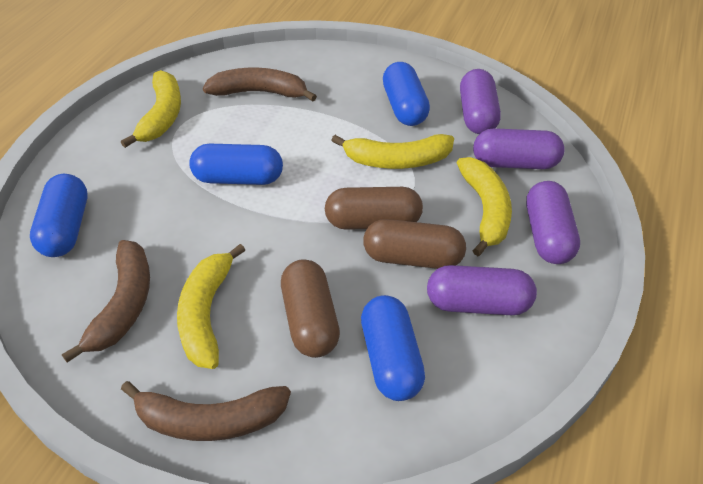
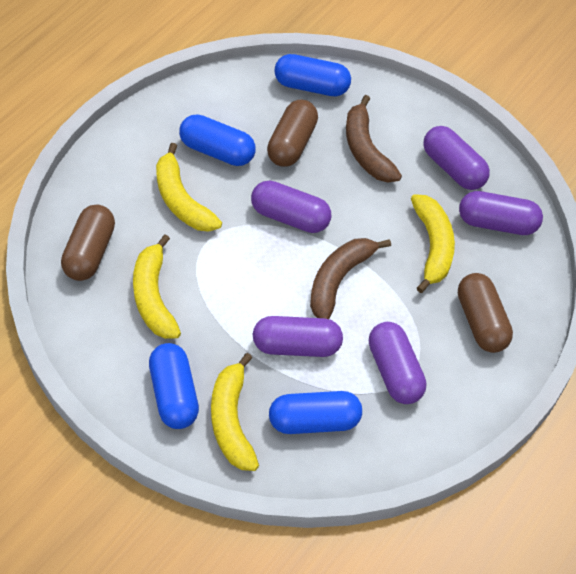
brown banana: 3 -> 2
purple capsule: 4 -> 5

